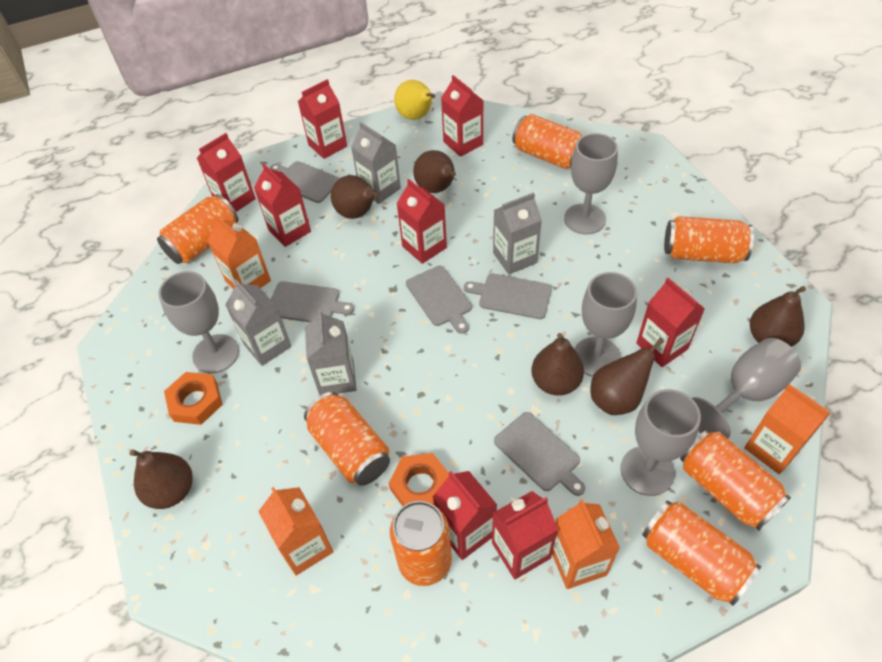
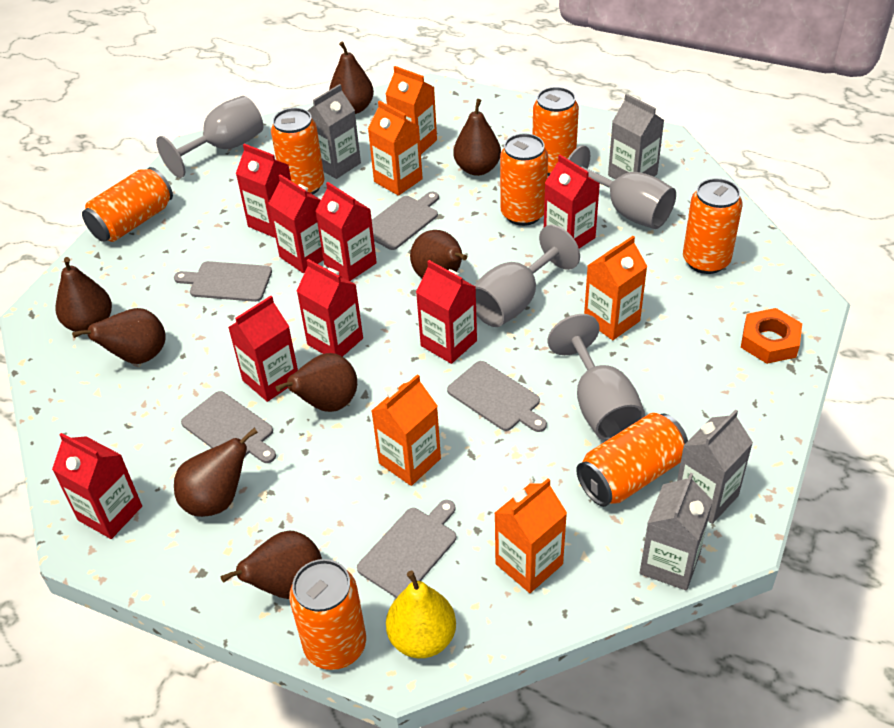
brown pear: 6 -> 8
grey goblet: 5 -> 4
orange carton: 4 -> 5
orange nut: 2 -> 1

